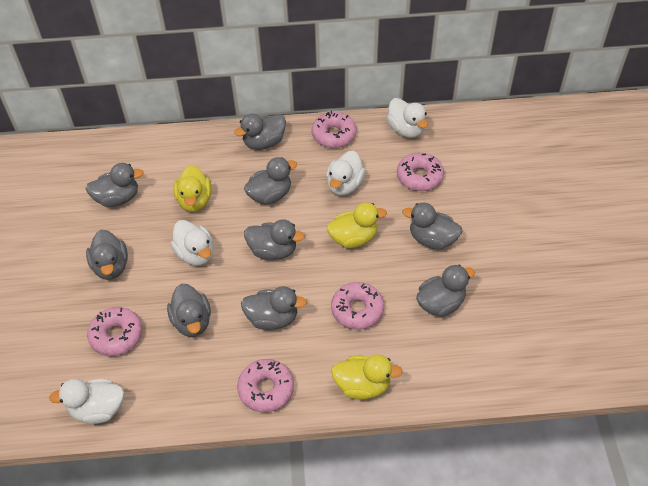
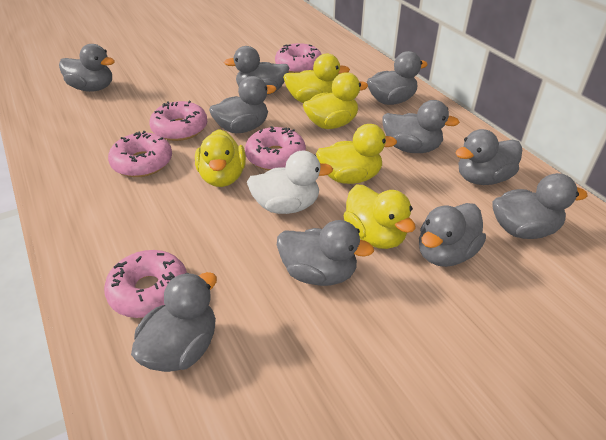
grey duck: 9 -> 10
white duck: 4 -> 1
yellow duck: 3 -> 5

